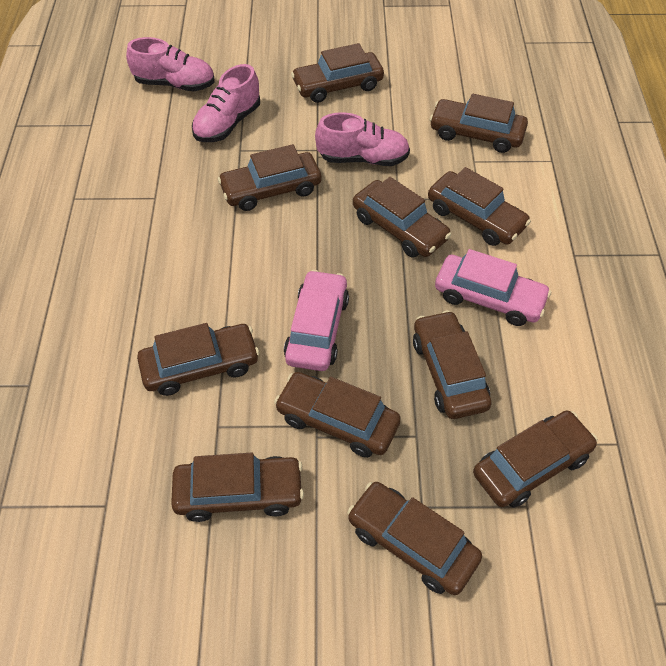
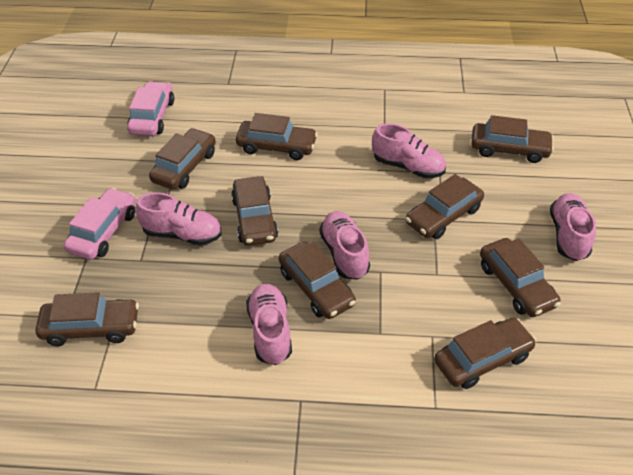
brown car: 11 -> 9
pink shoe: 3 -> 5

